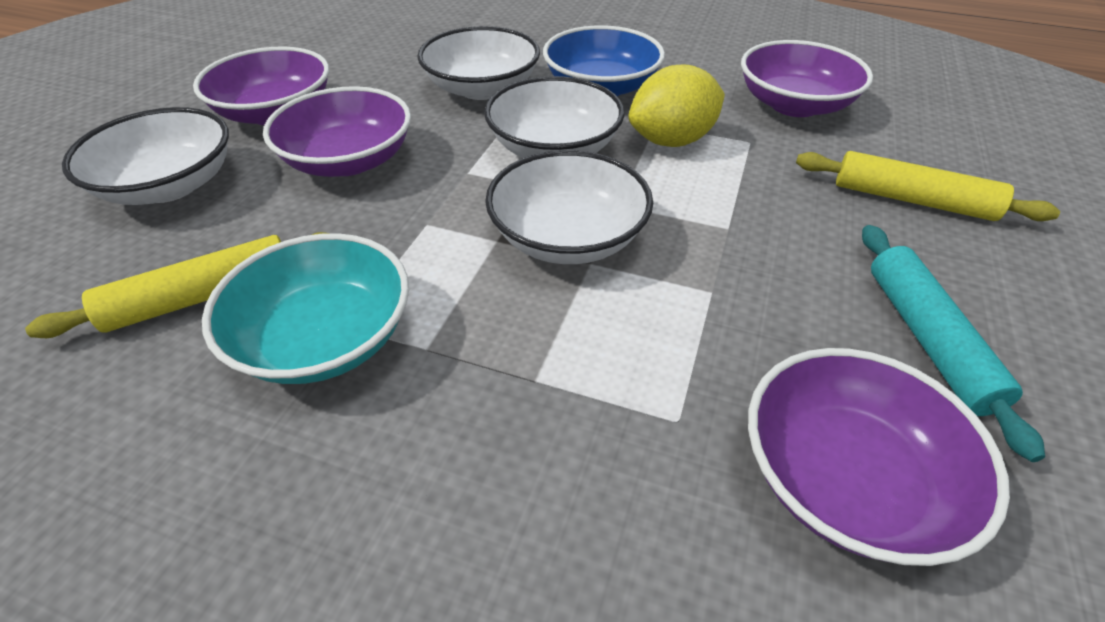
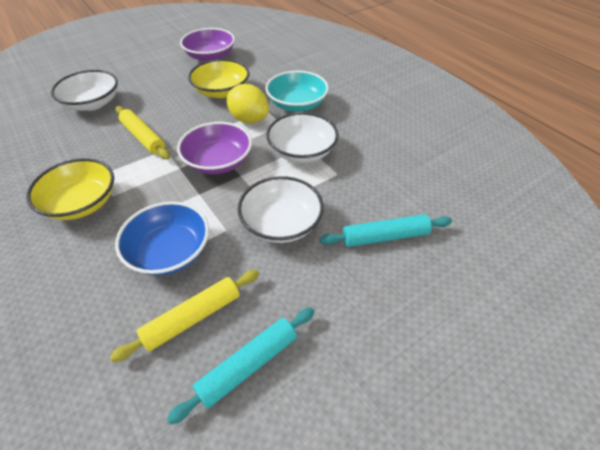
purple bowl: 4 -> 2
turquoise rolling pin: 1 -> 2
white bowl: 4 -> 3
yellow bowl: 0 -> 2

